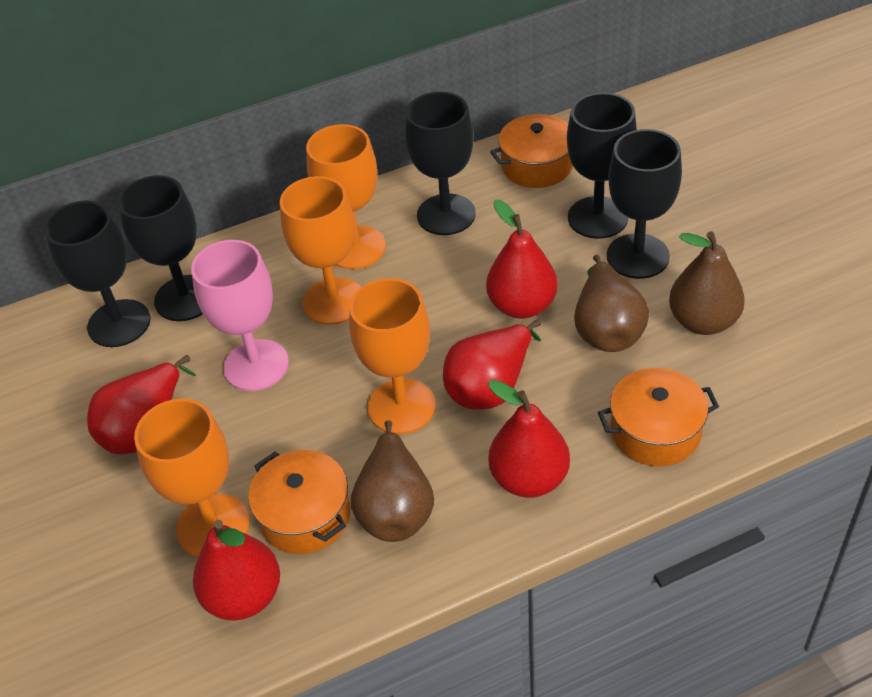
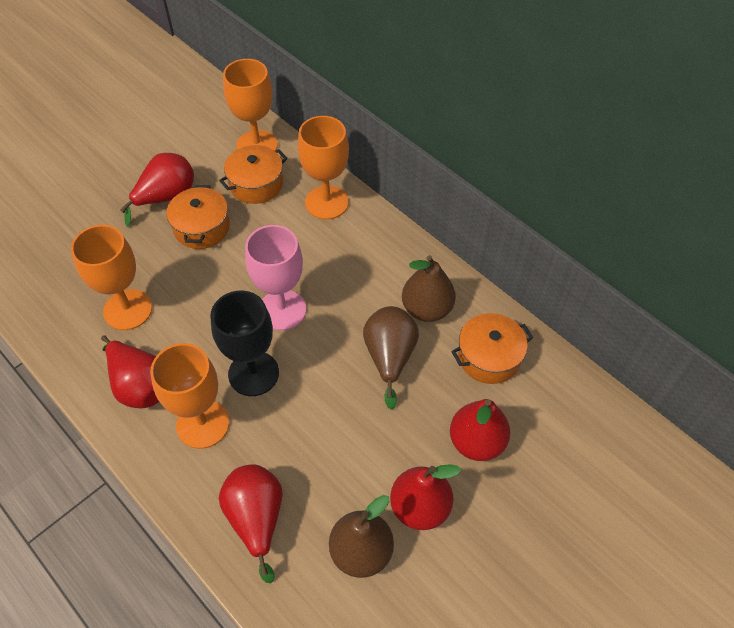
black goblet: 5 -> 1

